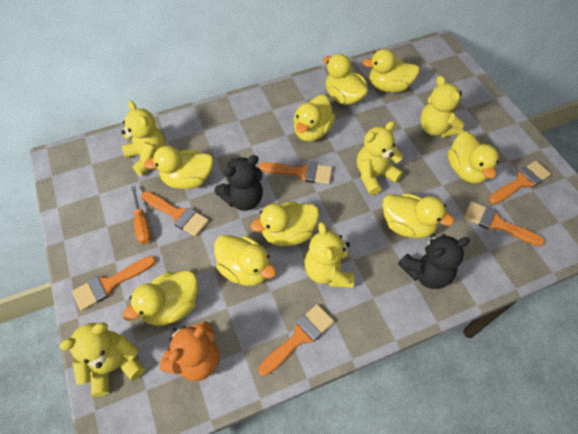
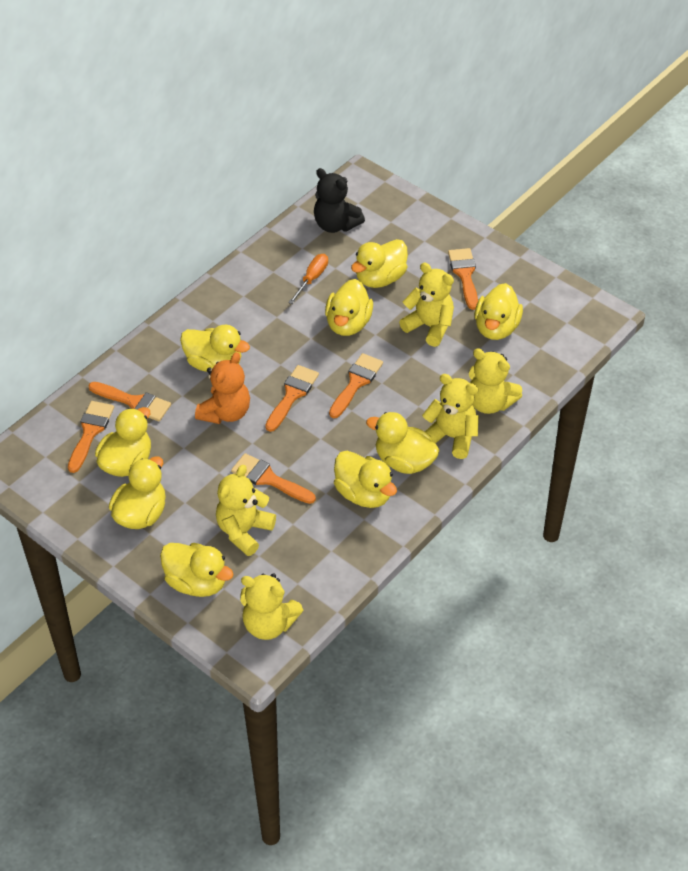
black teddy bear: 2 -> 1

